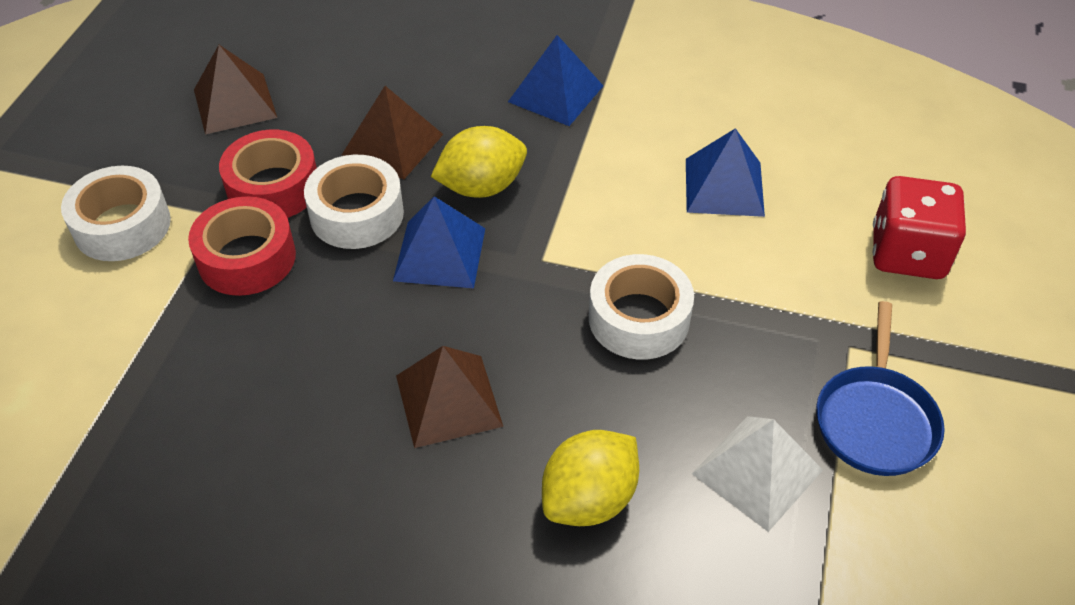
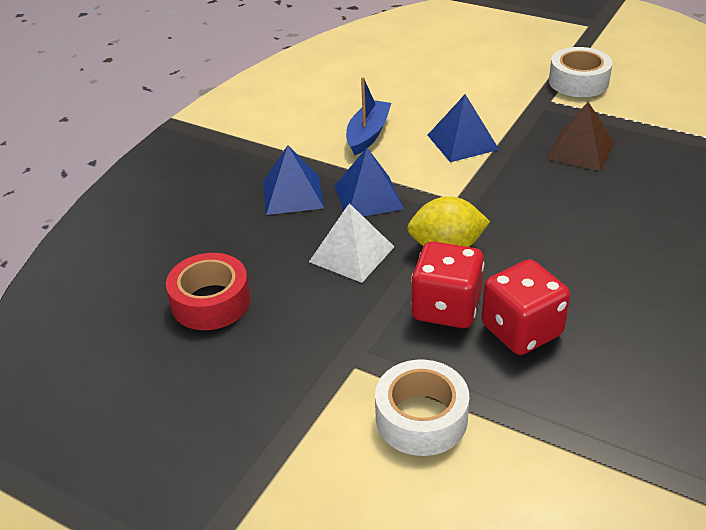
blue boat: 0 -> 1
blue pan: 1 -> 0
brown pyramid: 3 -> 1
red dice: 1 -> 2
red tape: 2 -> 1
white tape: 3 -> 2
yellow lemon: 2 -> 1

